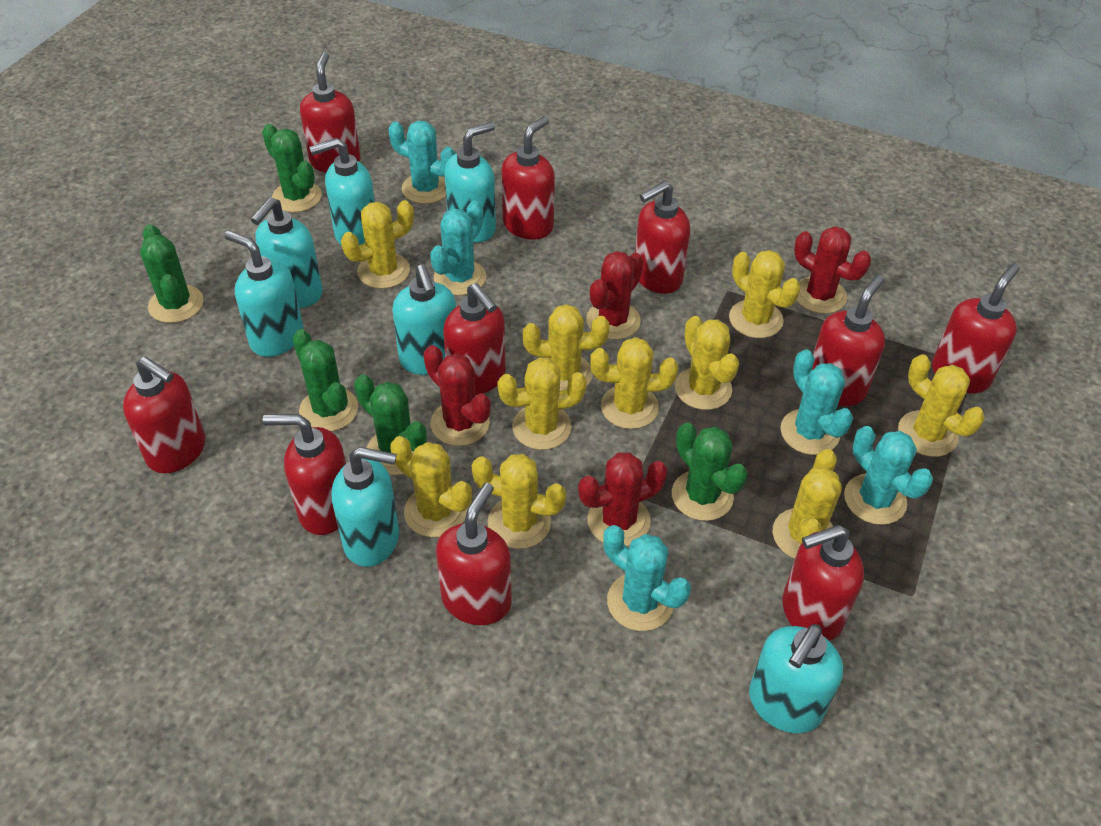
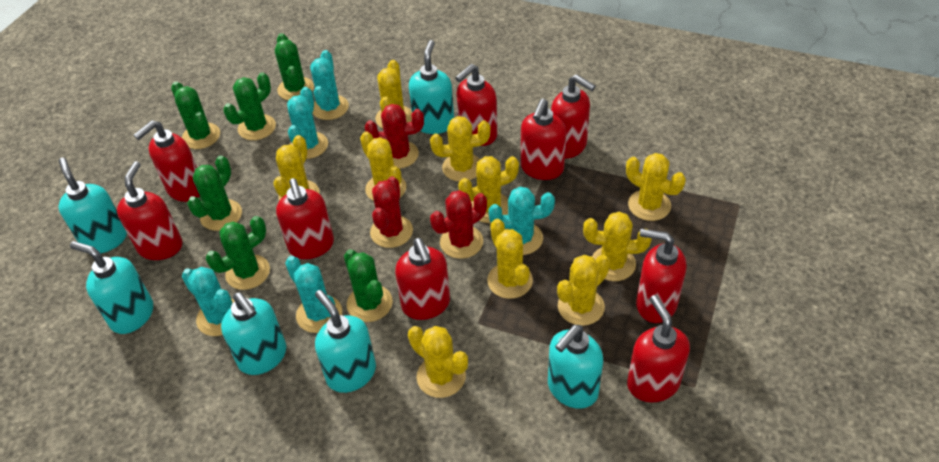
green cactus: 5 -> 6
red cactus: 4 -> 3
red soap dispenser: 10 -> 9
turquoise soap dispenser: 7 -> 6

